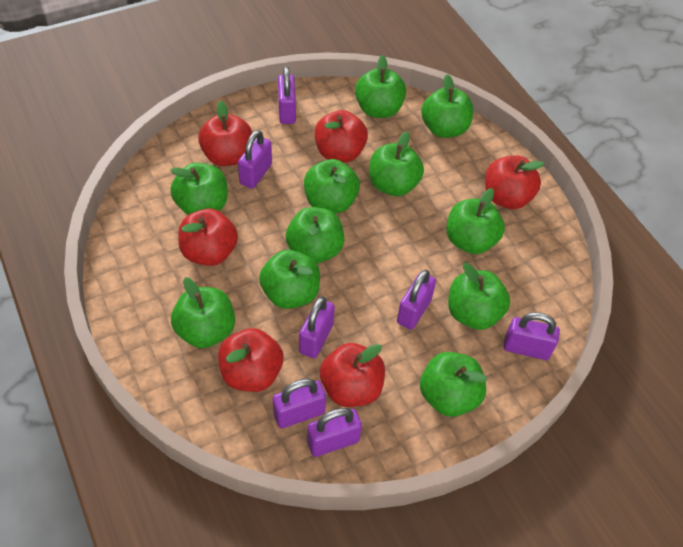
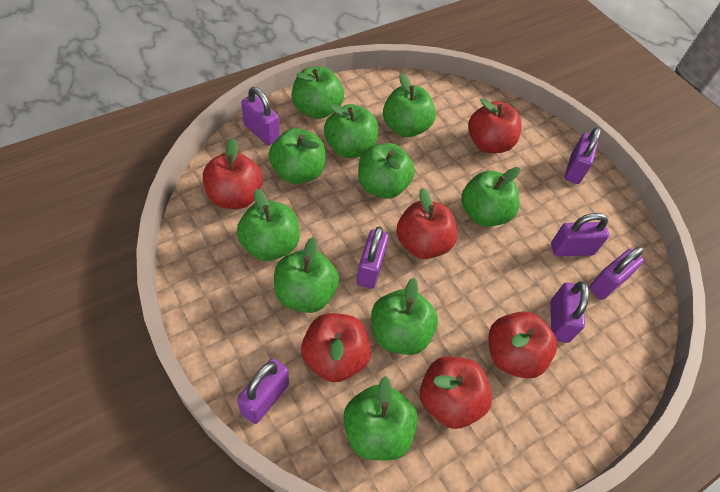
green apple: 11 -> 10

